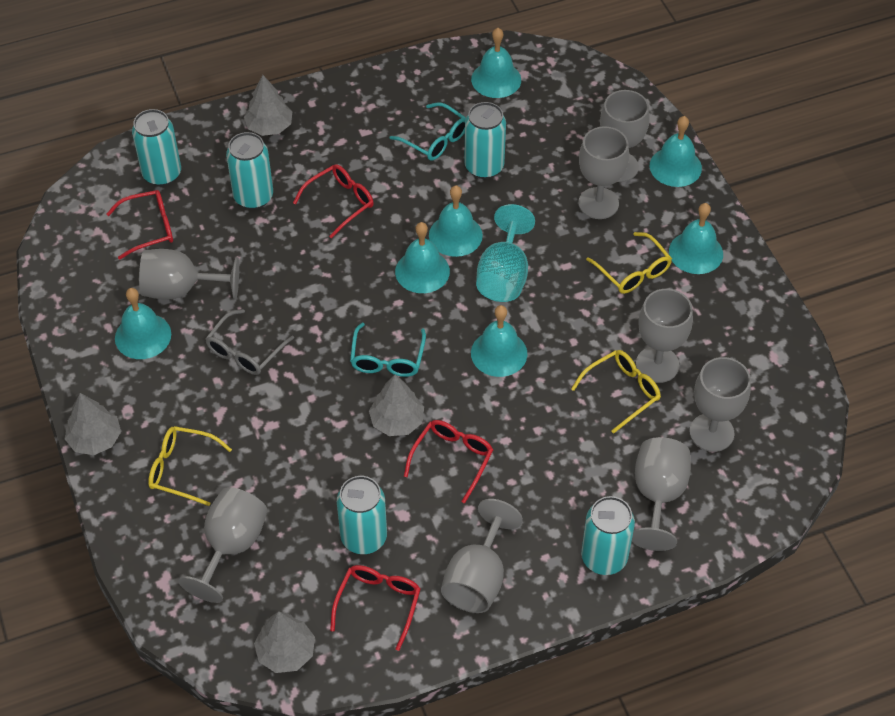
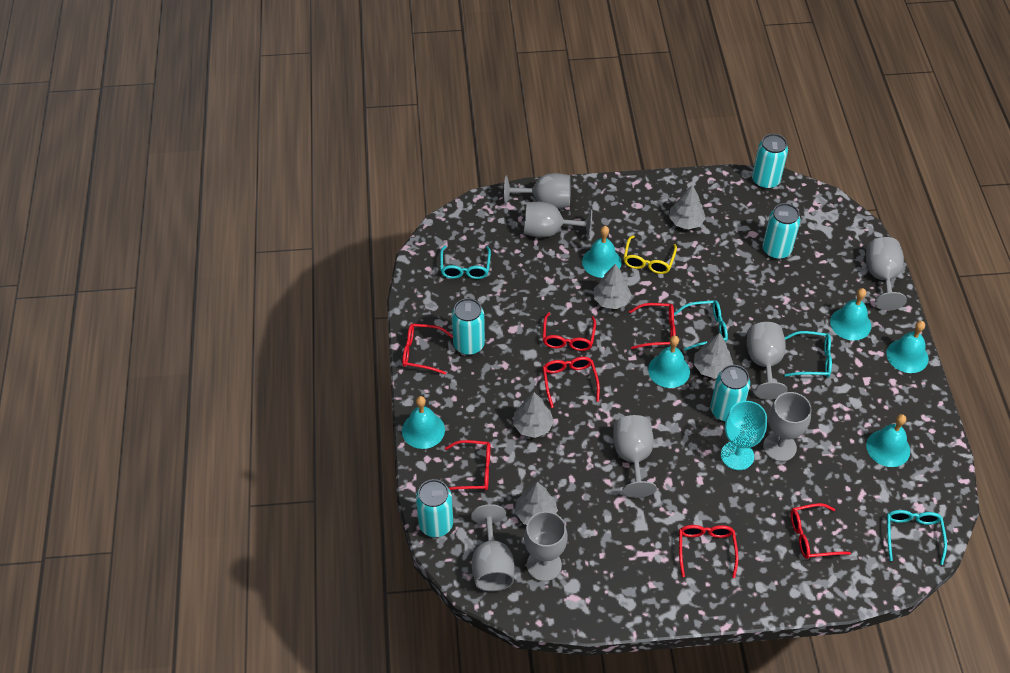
grey glasses: 1 -> 0
grey tree: 4 -> 5
red glasses: 4 -> 7
turquoise bell: 7 -> 6
turquoise glasses: 2 -> 4
yellow glasses: 3 -> 1

